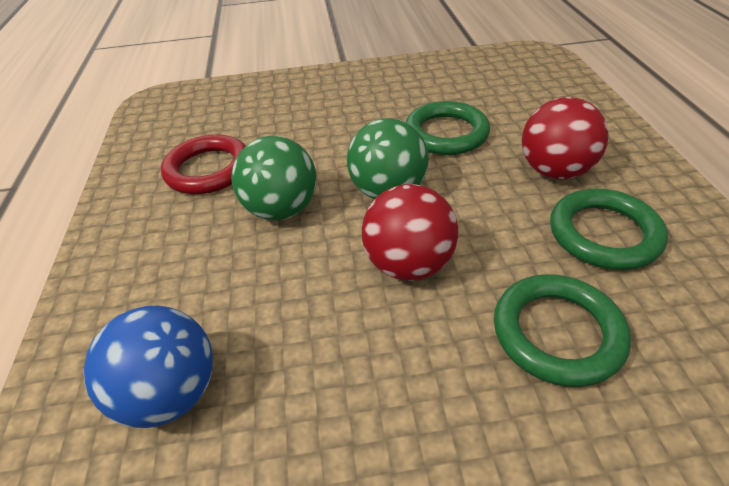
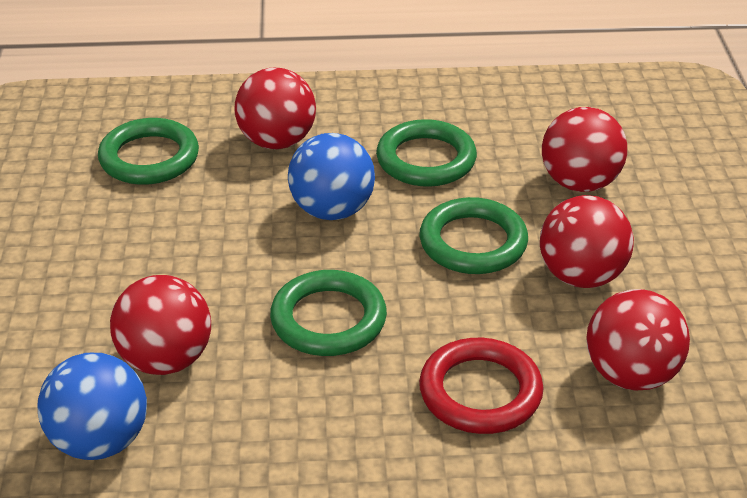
blue ball: 1 -> 2
green ball: 2 -> 0
green ring: 3 -> 4
red ball: 2 -> 5

